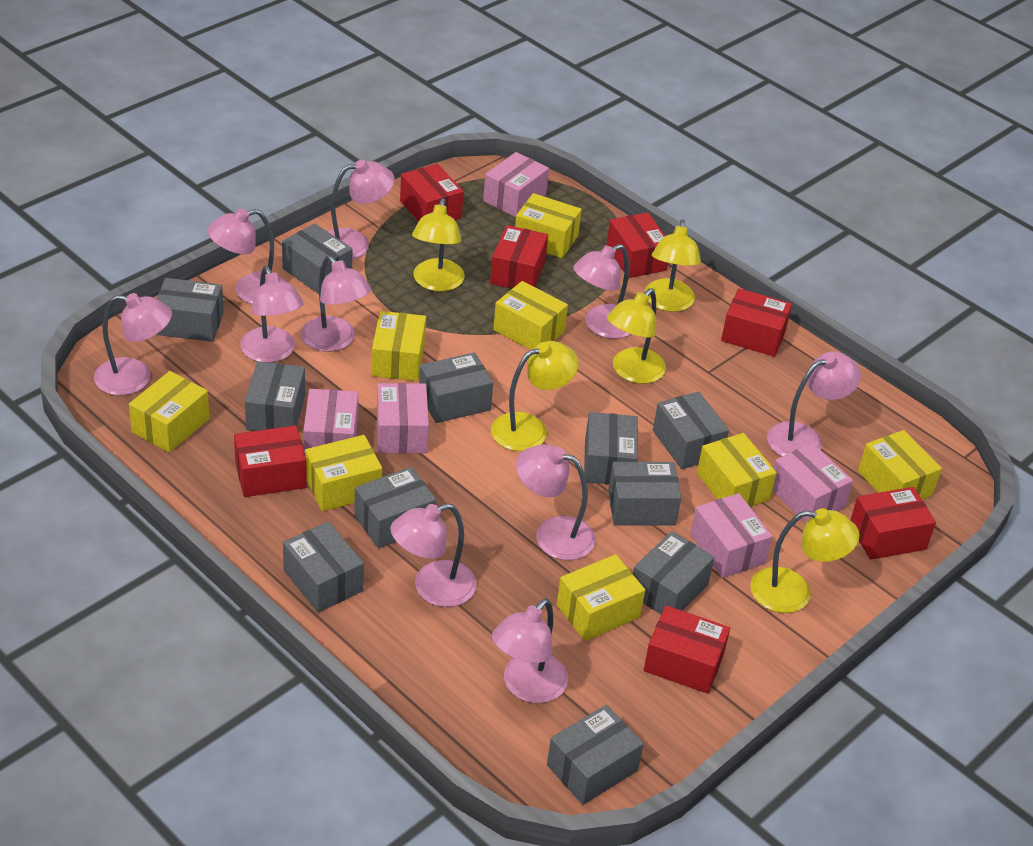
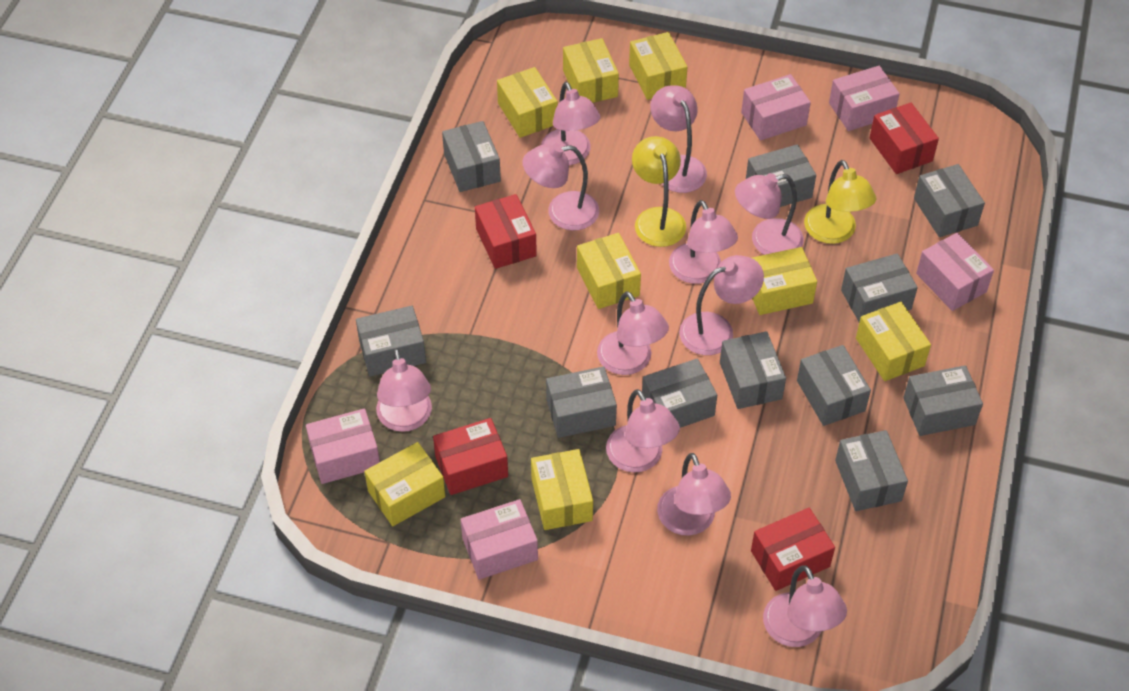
pink lamp: 10 -> 11
red box: 7 -> 4
yellow lamp: 5 -> 2

